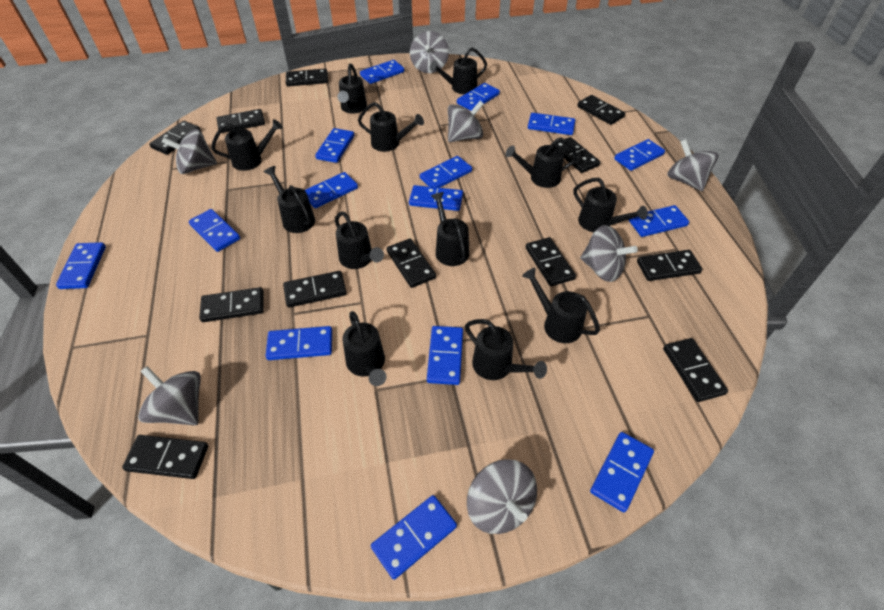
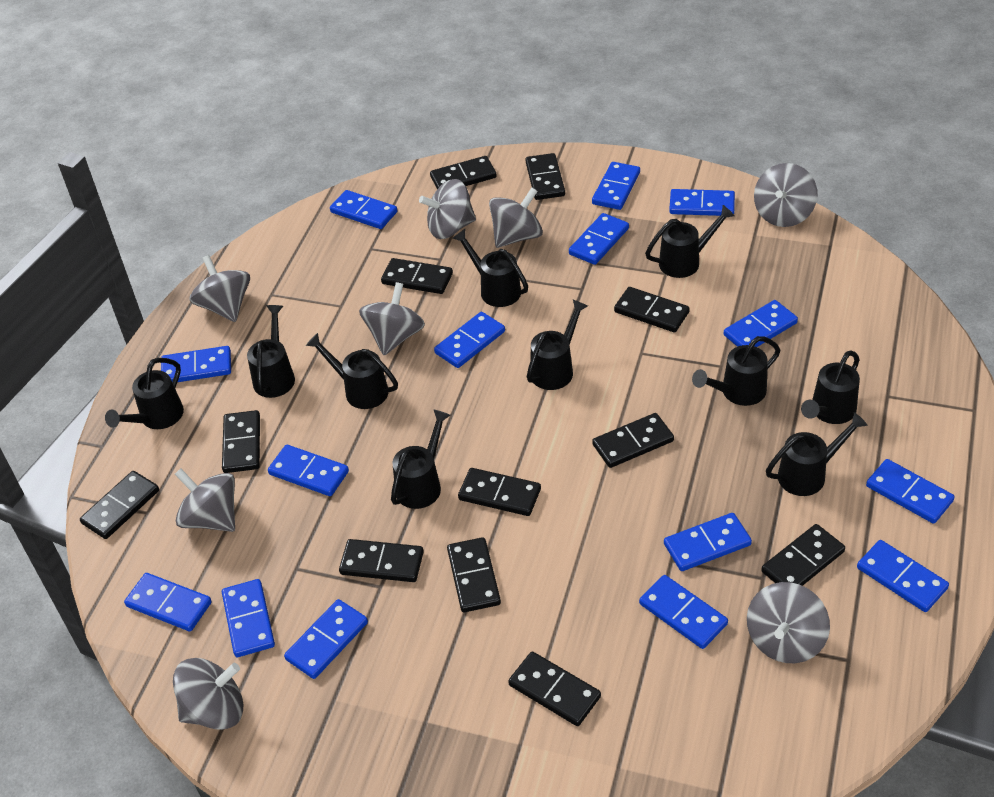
black watering can: 12 -> 10
grey spinning top: 7 -> 8

